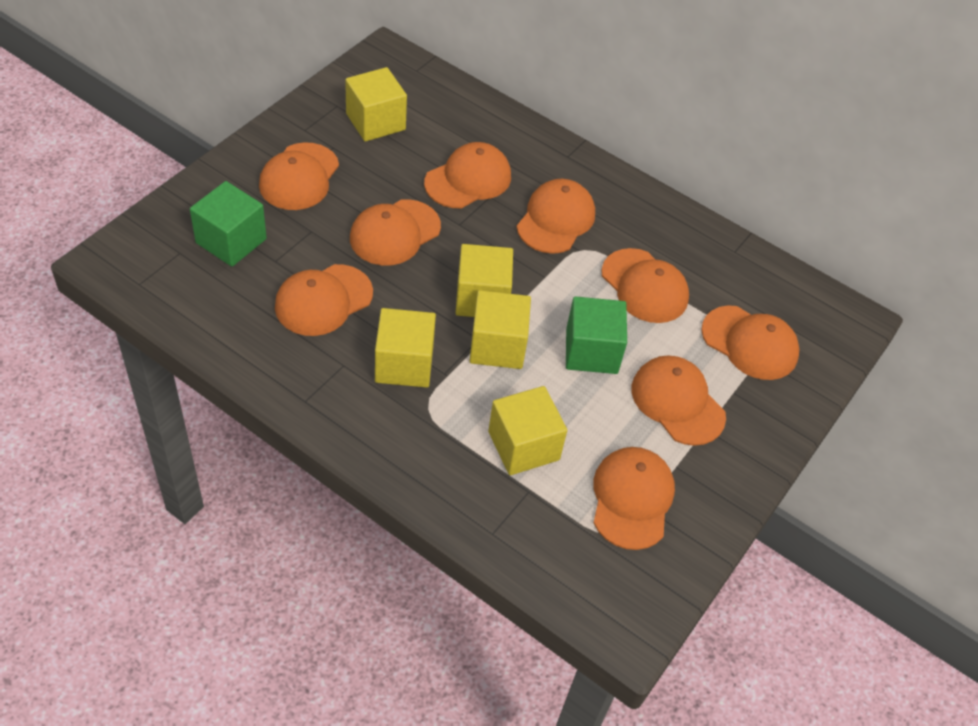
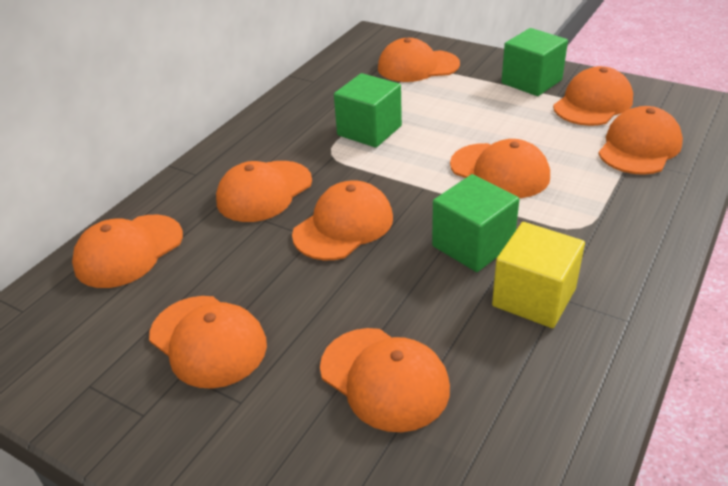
green cube: 2 -> 3
yellow cube: 5 -> 1

